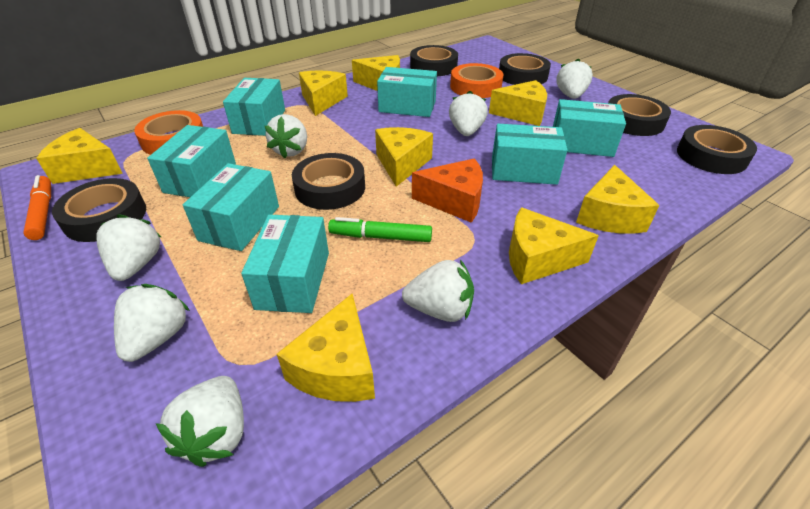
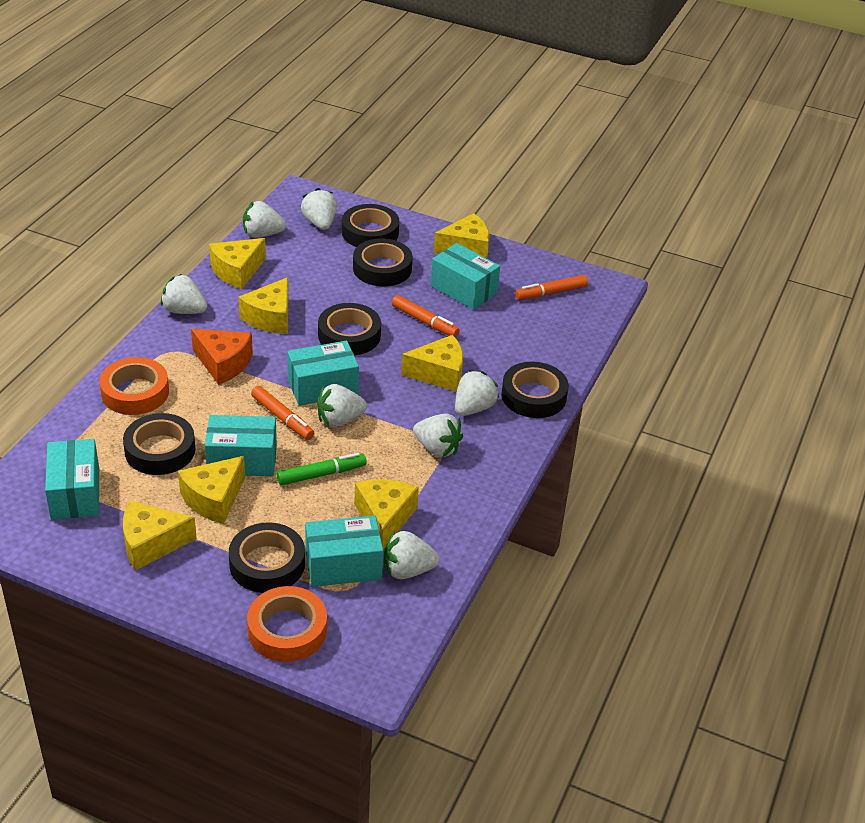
orange marker: 1 -> 3
turquoise box: 7 -> 5
yellow cheese: 8 -> 7

